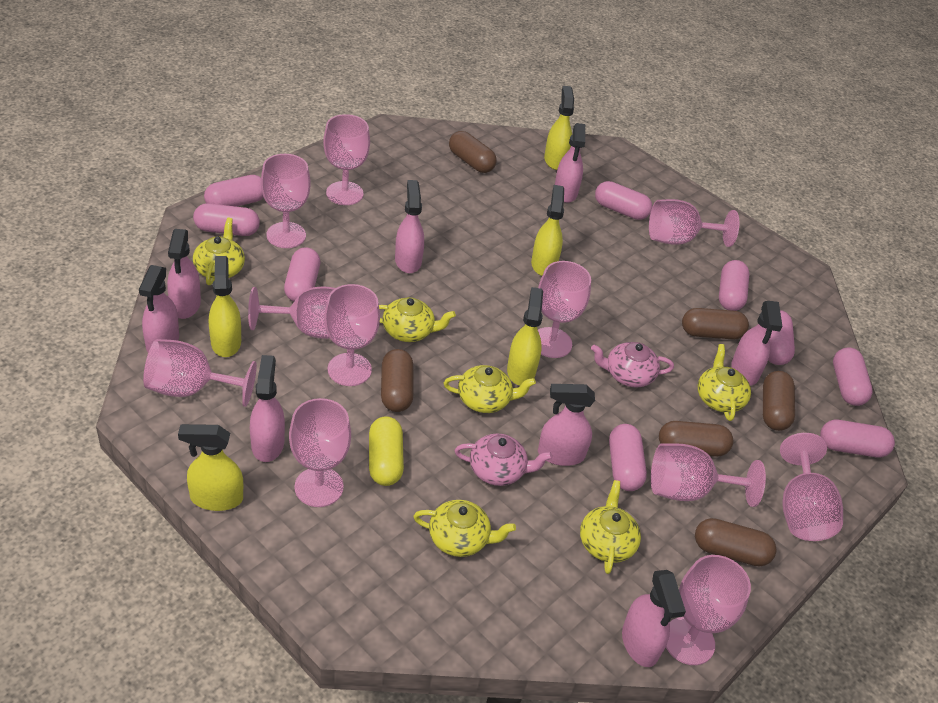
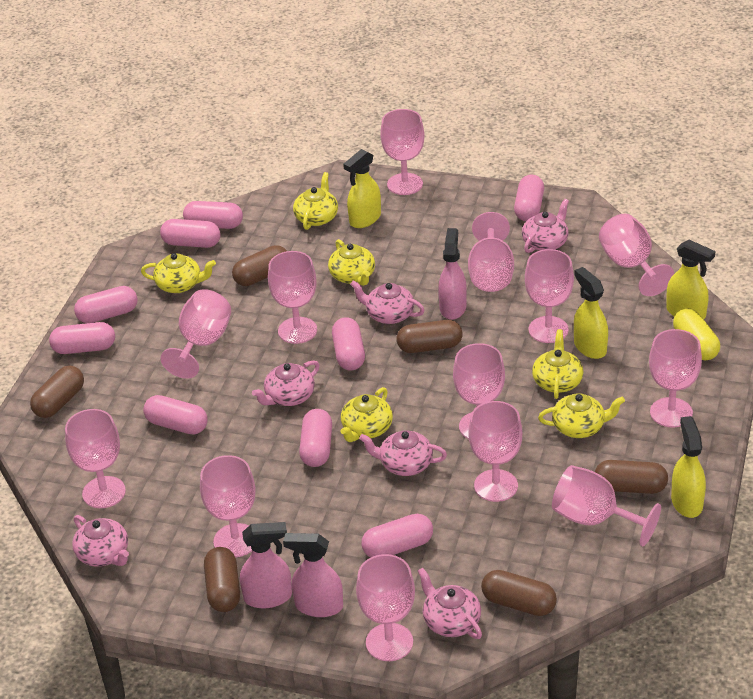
pink goblet: 11 -> 13
pink spray bottle: 8 -> 3
pink teapot: 2 -> 6
yellow spray bottle: 5 -> 4

